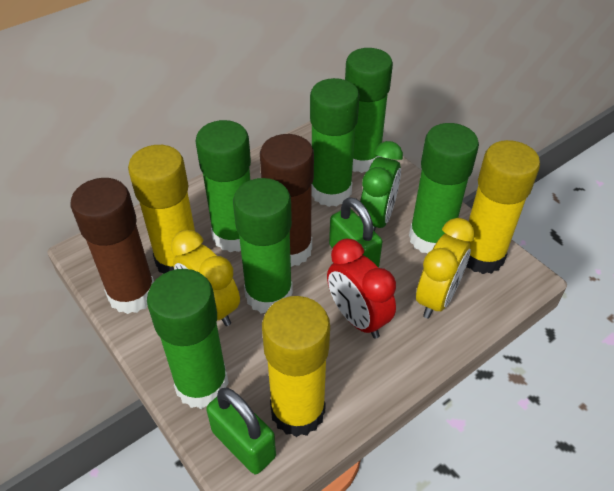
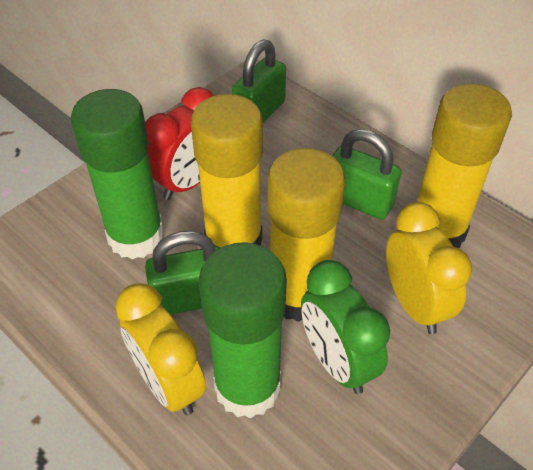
brown glue stick: 2 -> 0
green glue stick: 6 -> 2
green padlock: 2 -> 3

